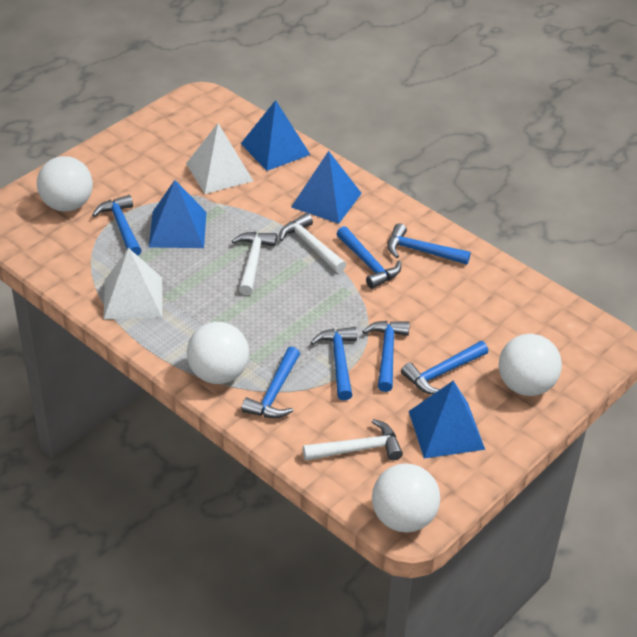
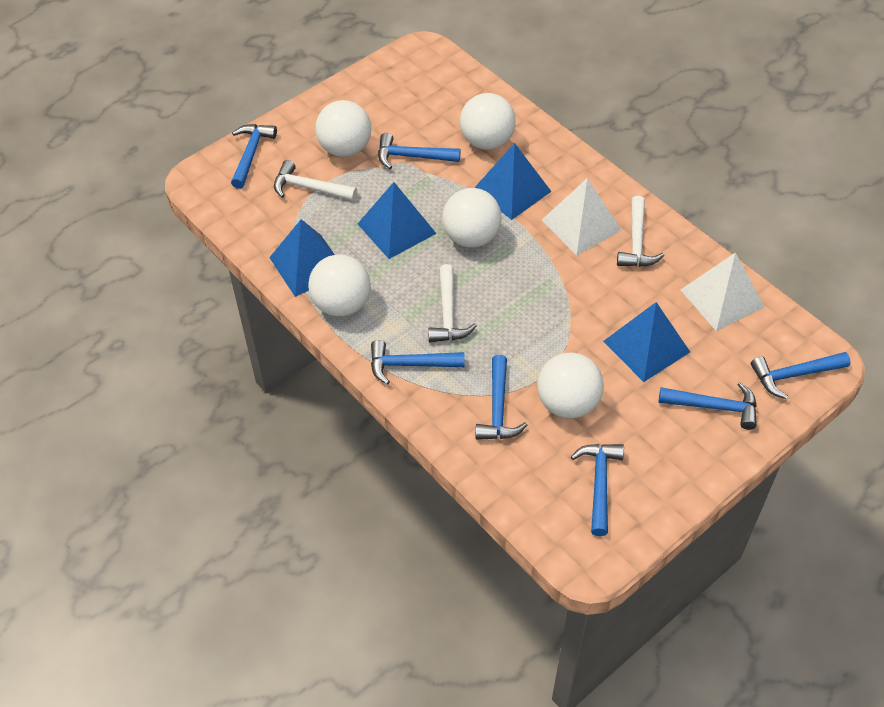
white ball: 4 -> 5

